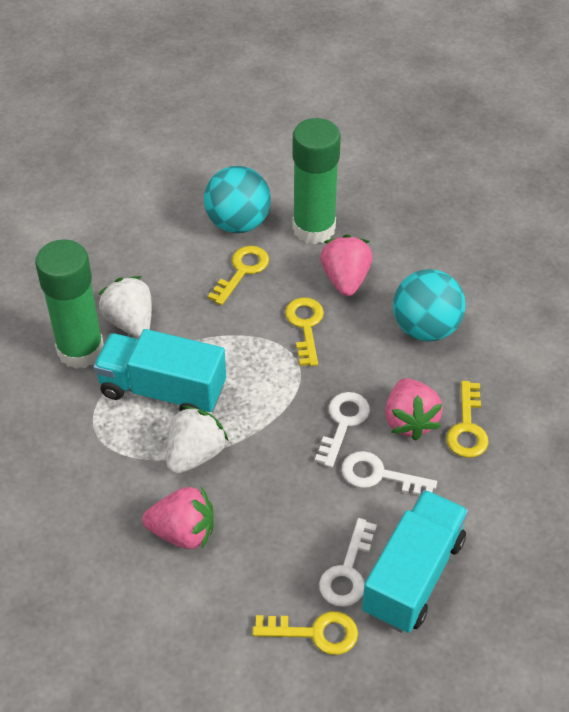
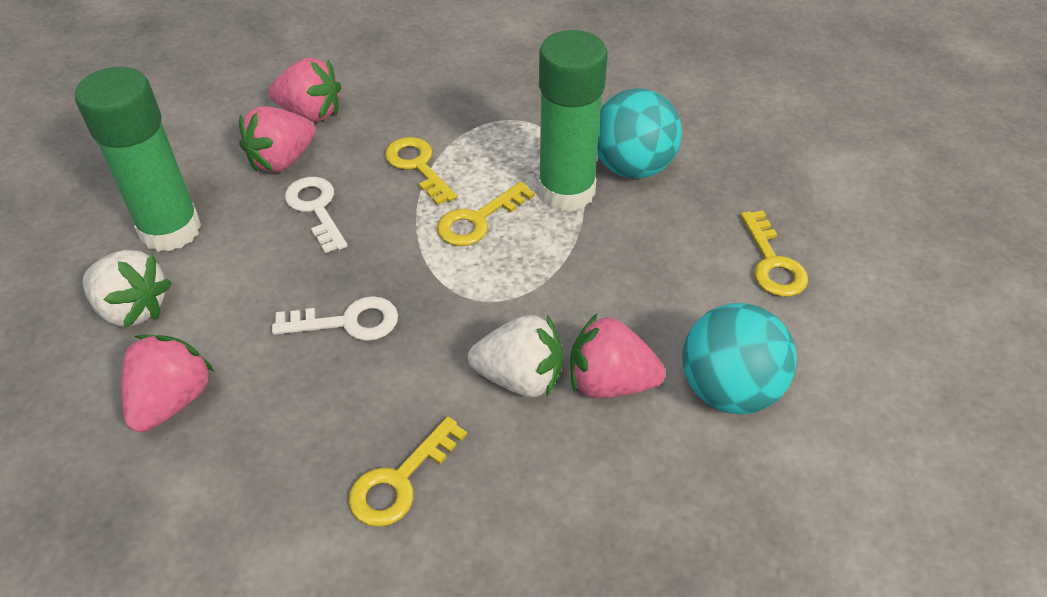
pink strawberry: 3 -> 4
turquoise truck: 2 -> 0
white key: 3 -> 2

